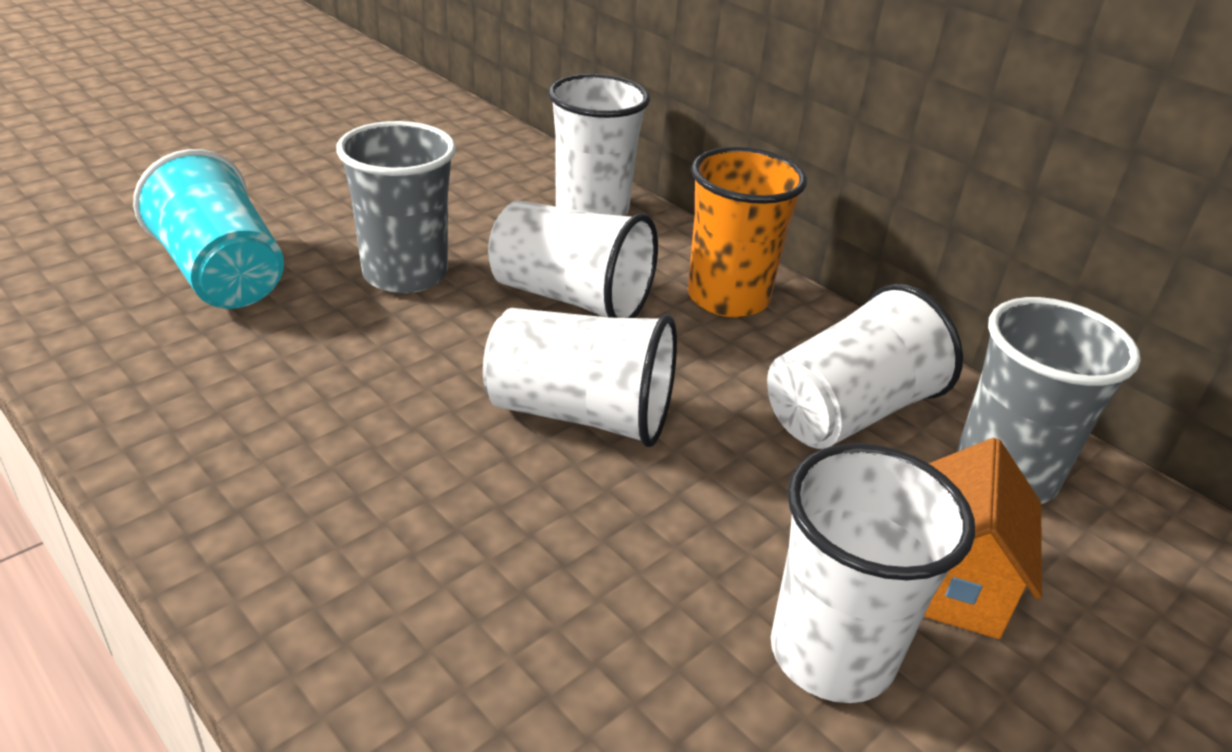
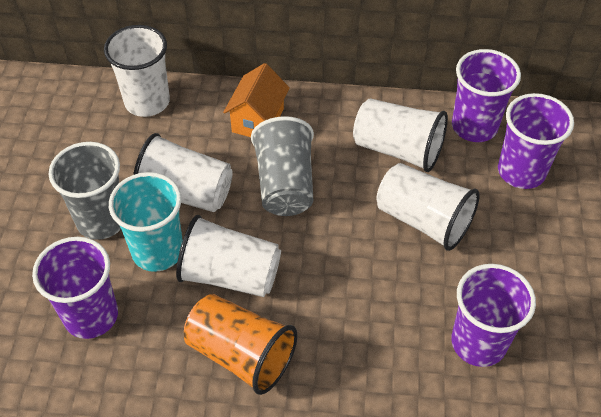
purple cup: 0 -> 4

